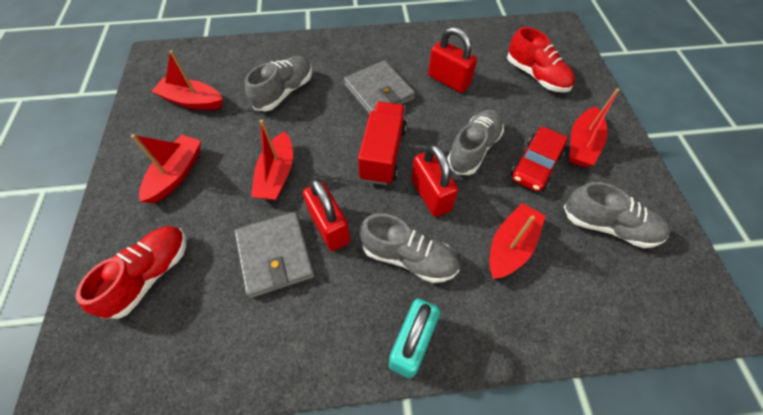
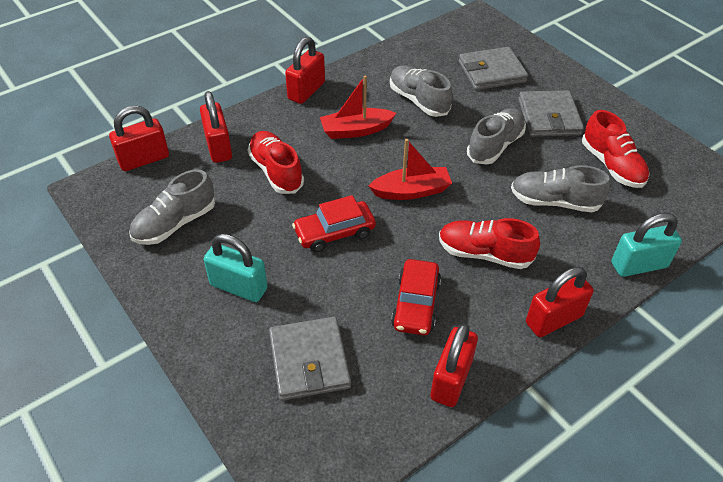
grey wallet: 2 -> 3
red boat: 5 -> 2
red car: 1 -> 2
red padlock: 3 -> 5
red shoe: 2 -> 3
red truck: 1 -> 0
turquoise padlock: 1 -> 2

